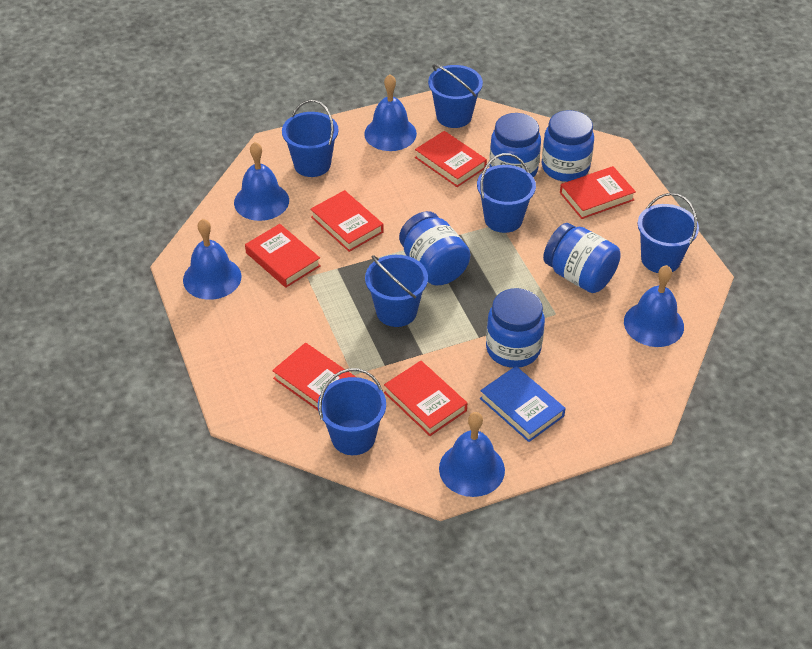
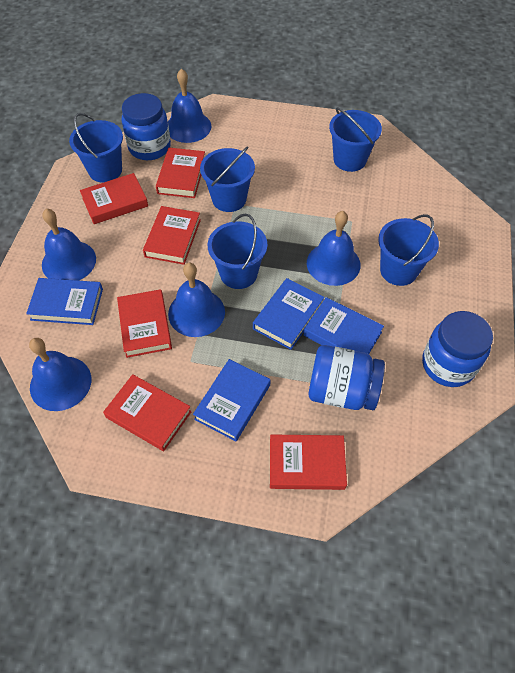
blue book: 1 -> 4
blue bucket: 6 -> 5
blue jar: 5 -> 3

